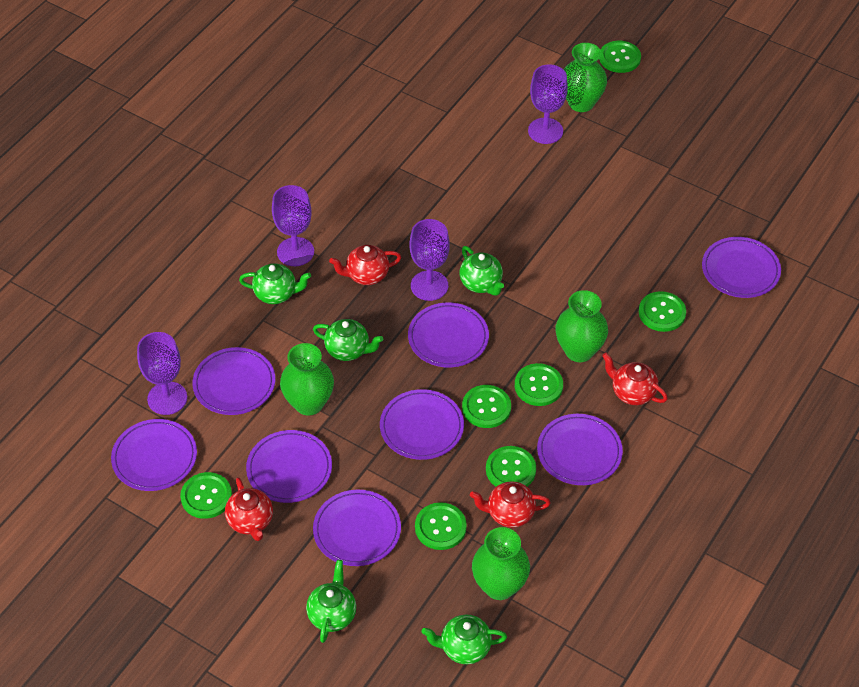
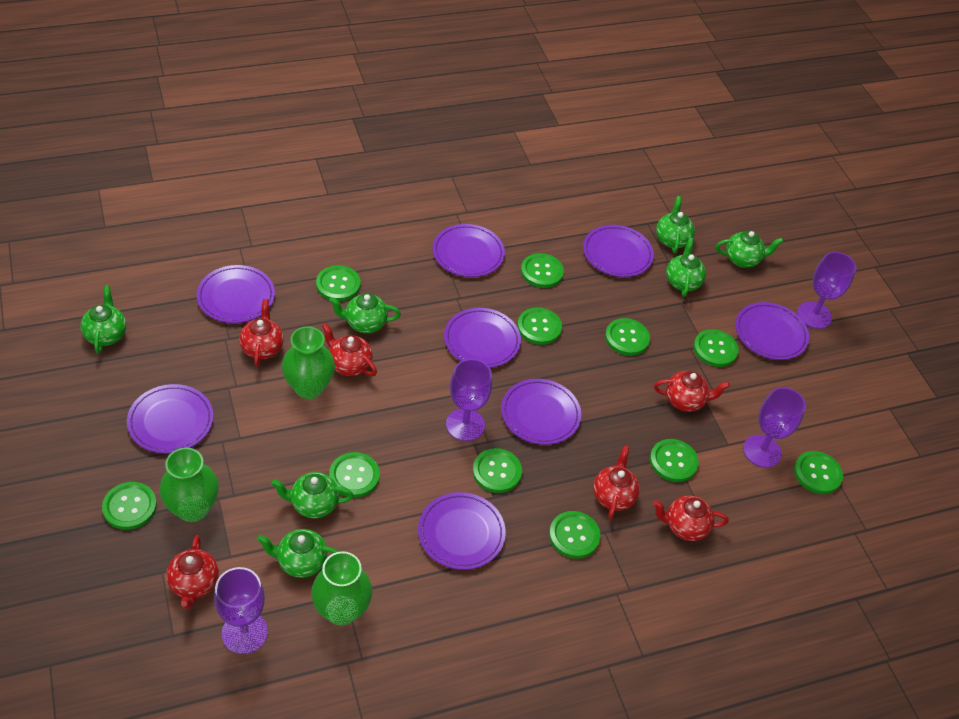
green button: 7 -> 11
green teapot: 5 -> 7
green vase: 4 -> 3
red teapot: 4 -> 6

